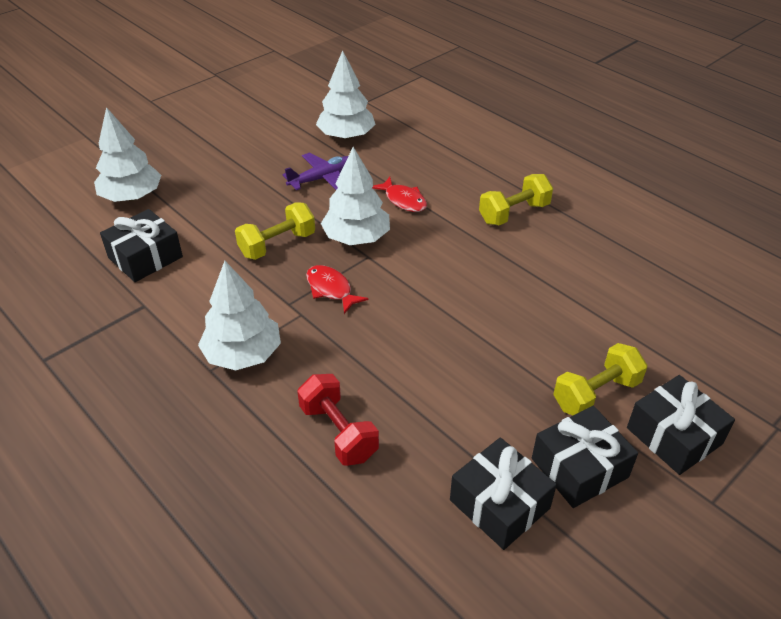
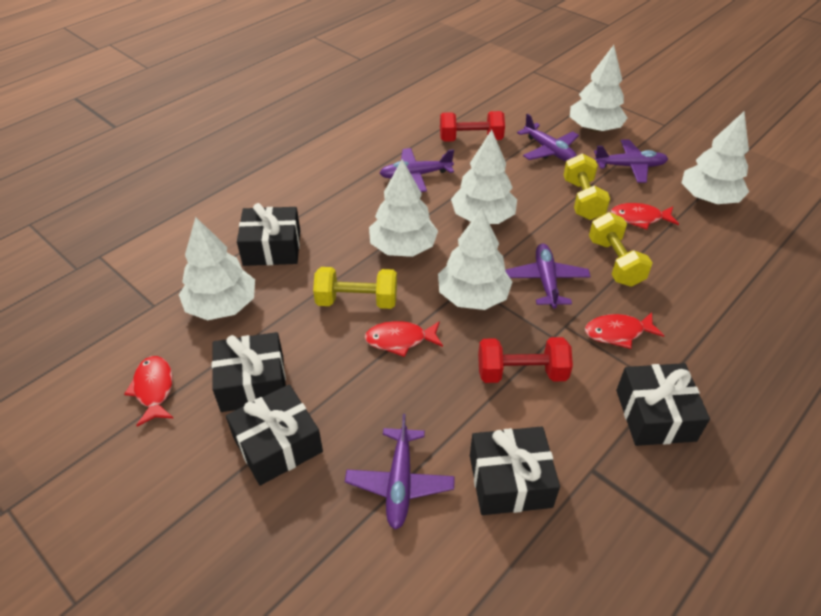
black gift: 4 -> 5
purple plane: 1 -> 5
red dumbbell: 1 -> 2
red fish: 2 -> 4
white tree: 4 -> 6

